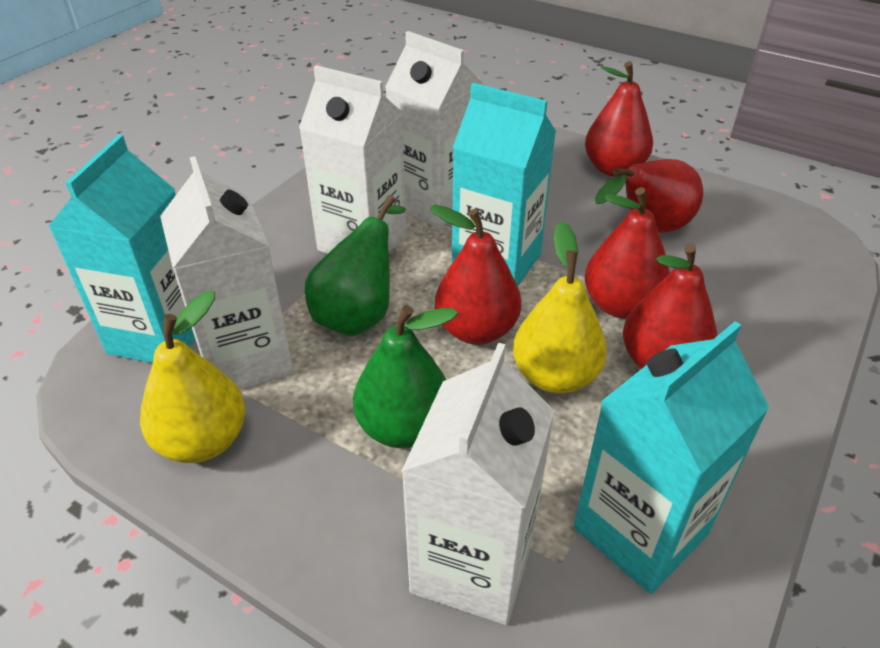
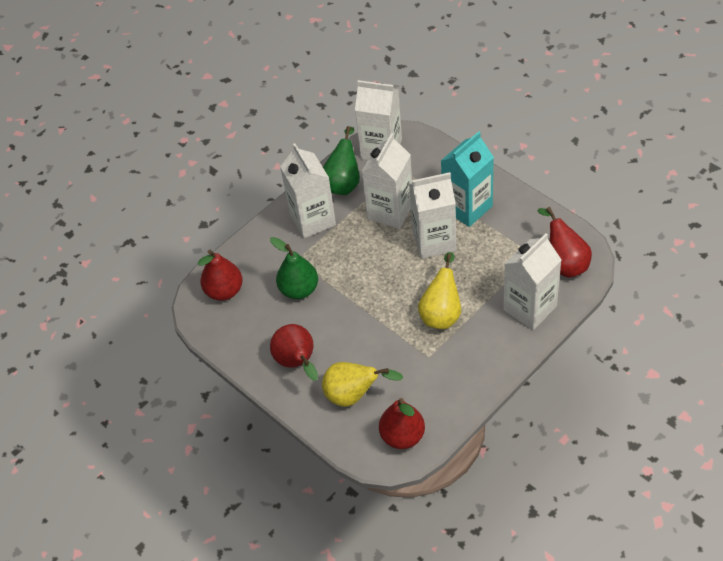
red pear: 5 -> 4
turquoise carton: 3 -> 1
white carton: 4 -> 5

